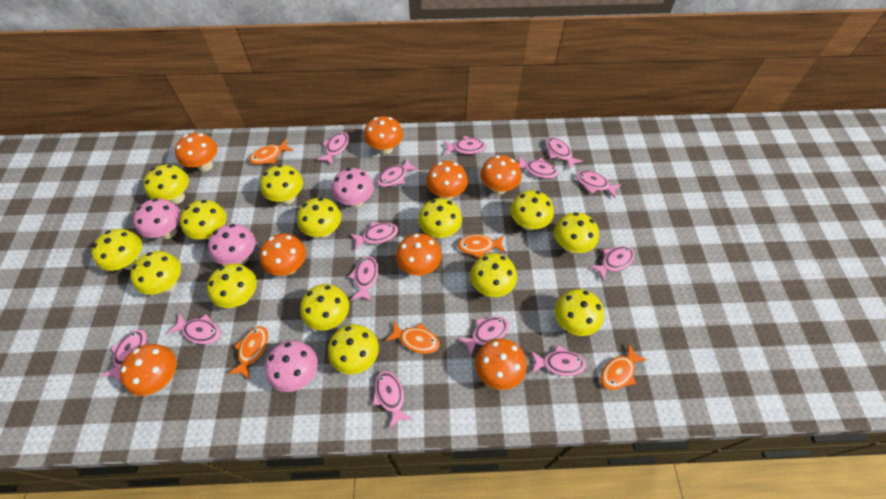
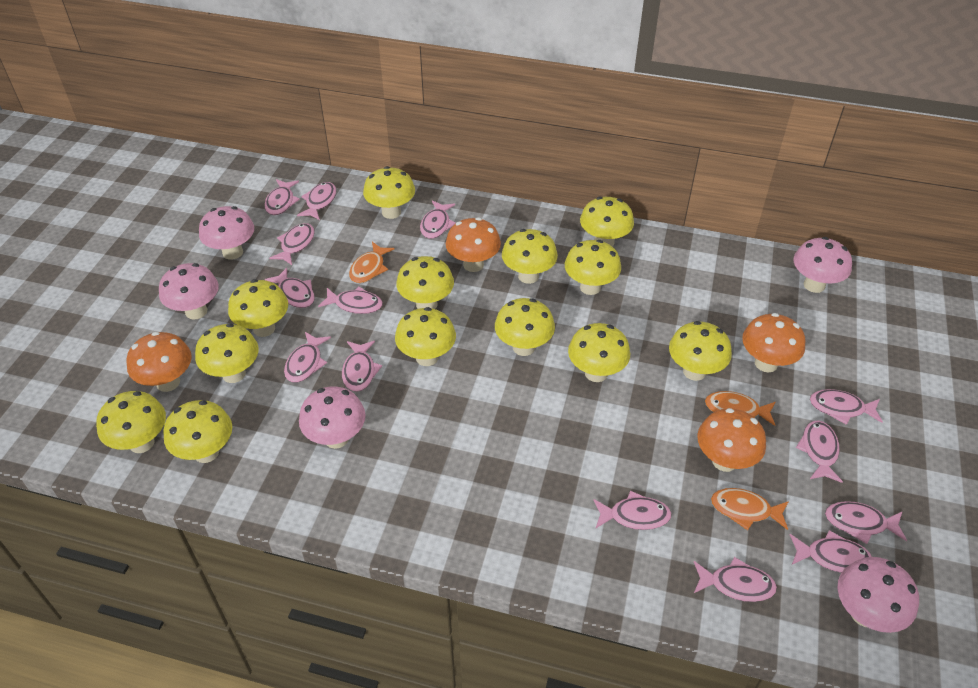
orange fish: 5 -> 3
orange mushroom: 8 -> 4
pink mushroom: 4 -> 5
yellow mushroom: 14 -> 13

